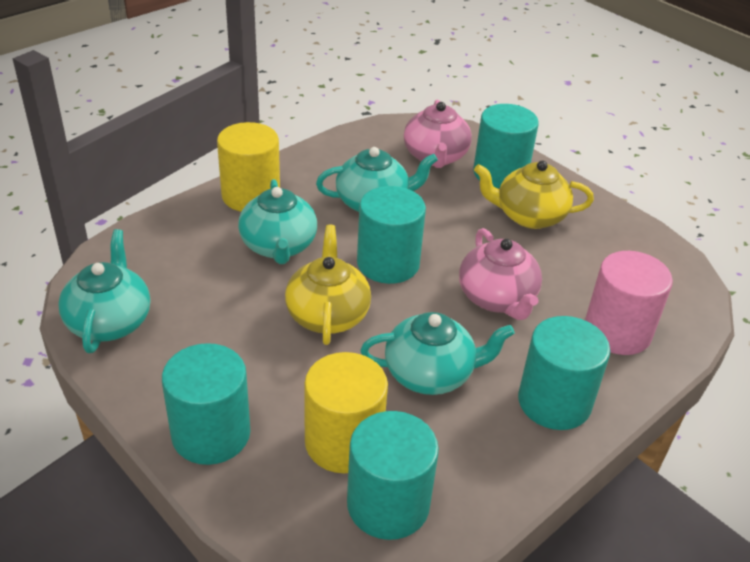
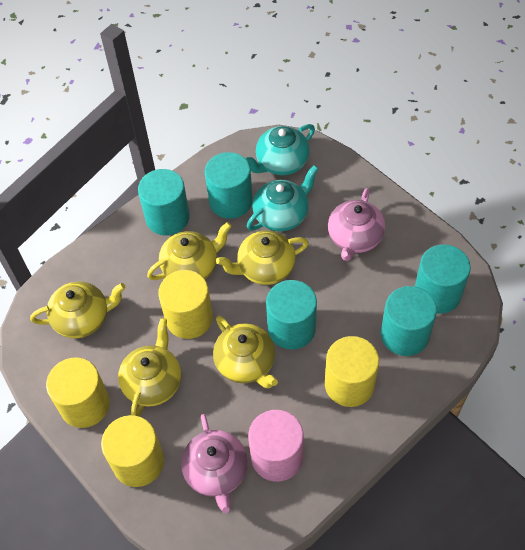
turquoise teapot: 4 -> 2
yellow cylinder: 2 -> 4
yellow teapot: 2 -> 5

